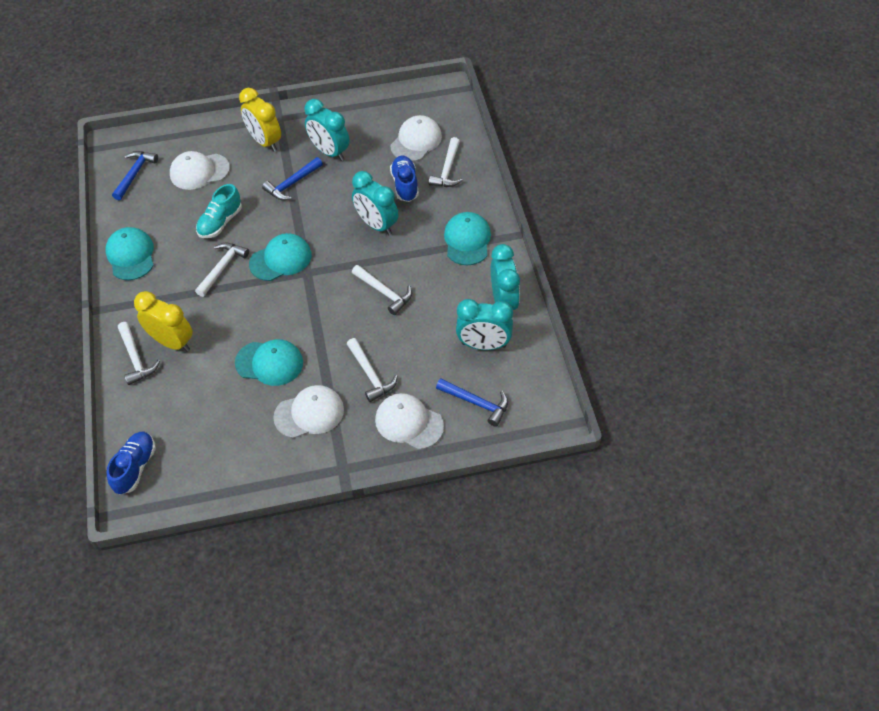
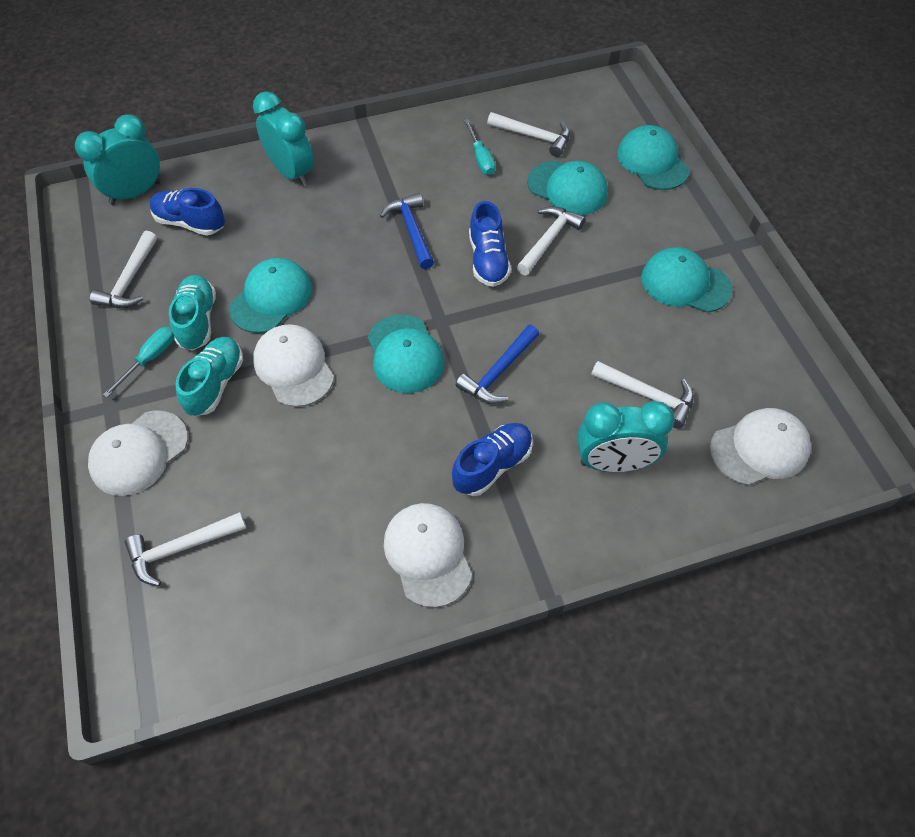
blue hammer: 3 -> 2
blue shoe: 2 -> 3
turquoise cap: 4 -> 5
turquoise clock: 4 -> 3
turquoise screwdriver: 0 -> 2
turquoise shoe: 1 -> 2
yellow clock: 2 -> 0

